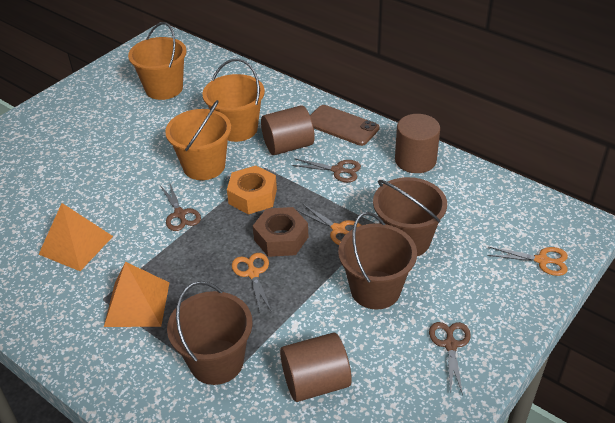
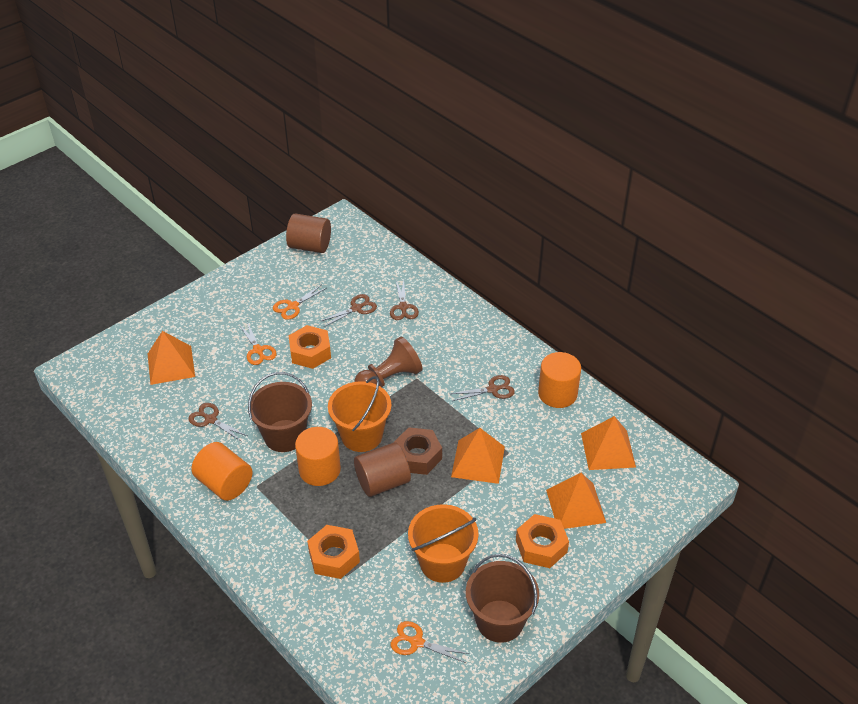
brown bucket: 3 -> 2
brown cylinder: 3 -> 2
brown pawn: 0 -> 1
brown phone: 1 -> 0
brown scissors: 3 -> 4
orange bucket: 3 -> 2
orange cylinder: 0 -> 3
orange nut: 1 -> 3
orange pyramid: 2 -> 4

